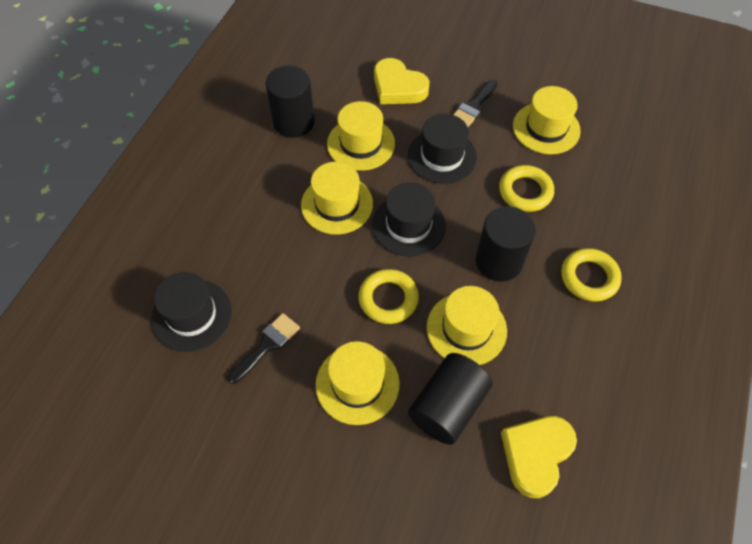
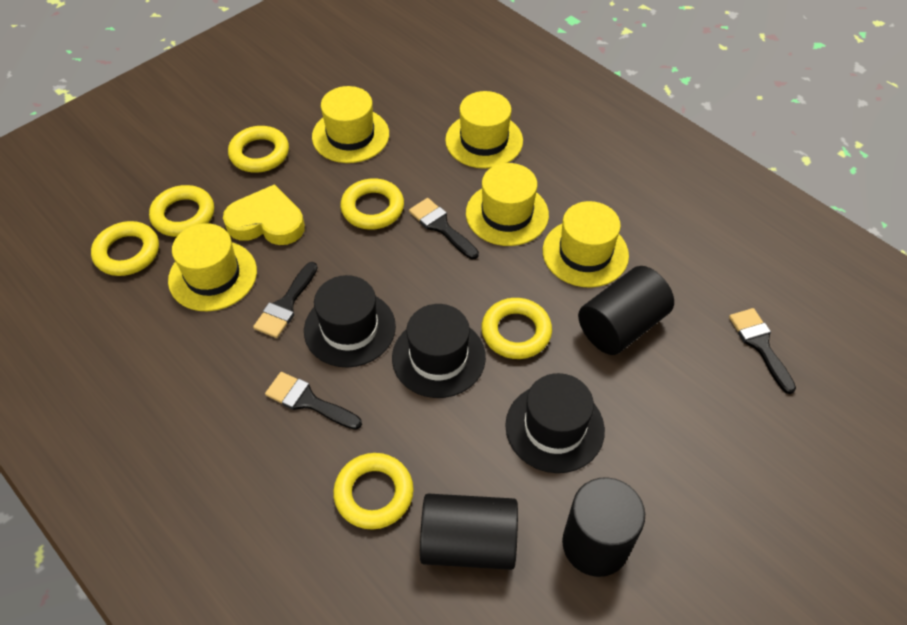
black brush: 2 -> 4
yellow heart: 2 -> 1
yellow ring: 3 -> 6

